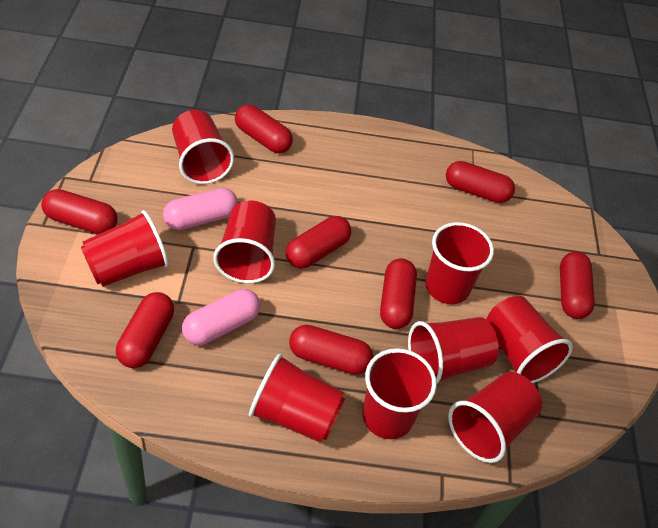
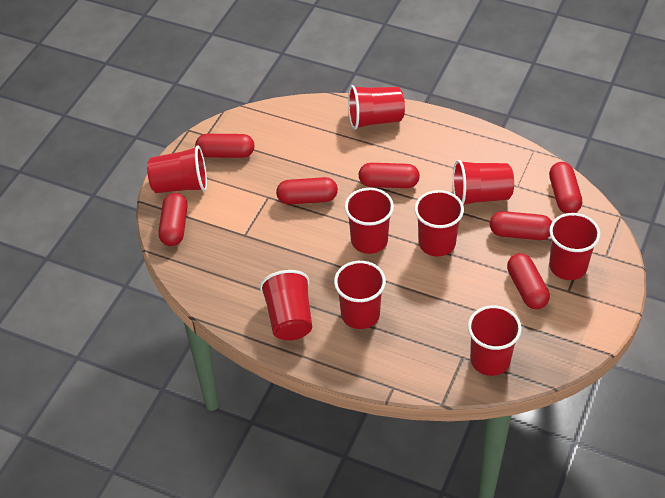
pink capsule: 2 -> 0
red capsule: 8 -> 7

